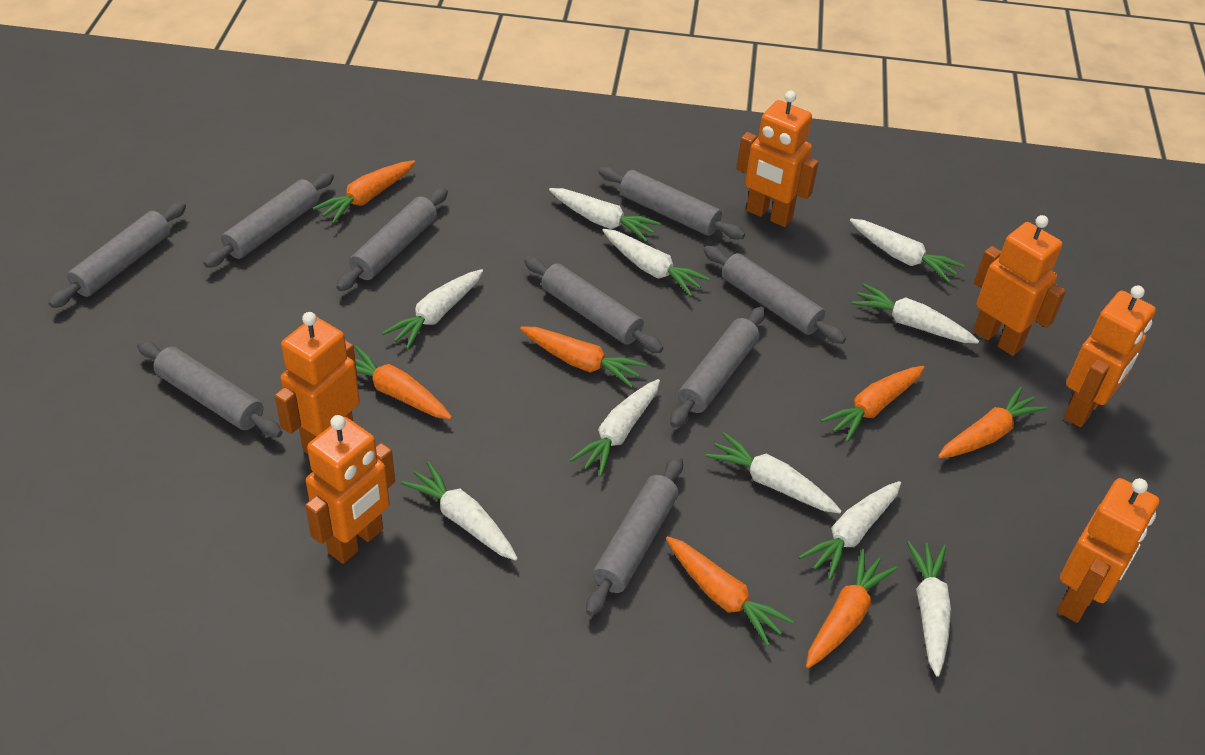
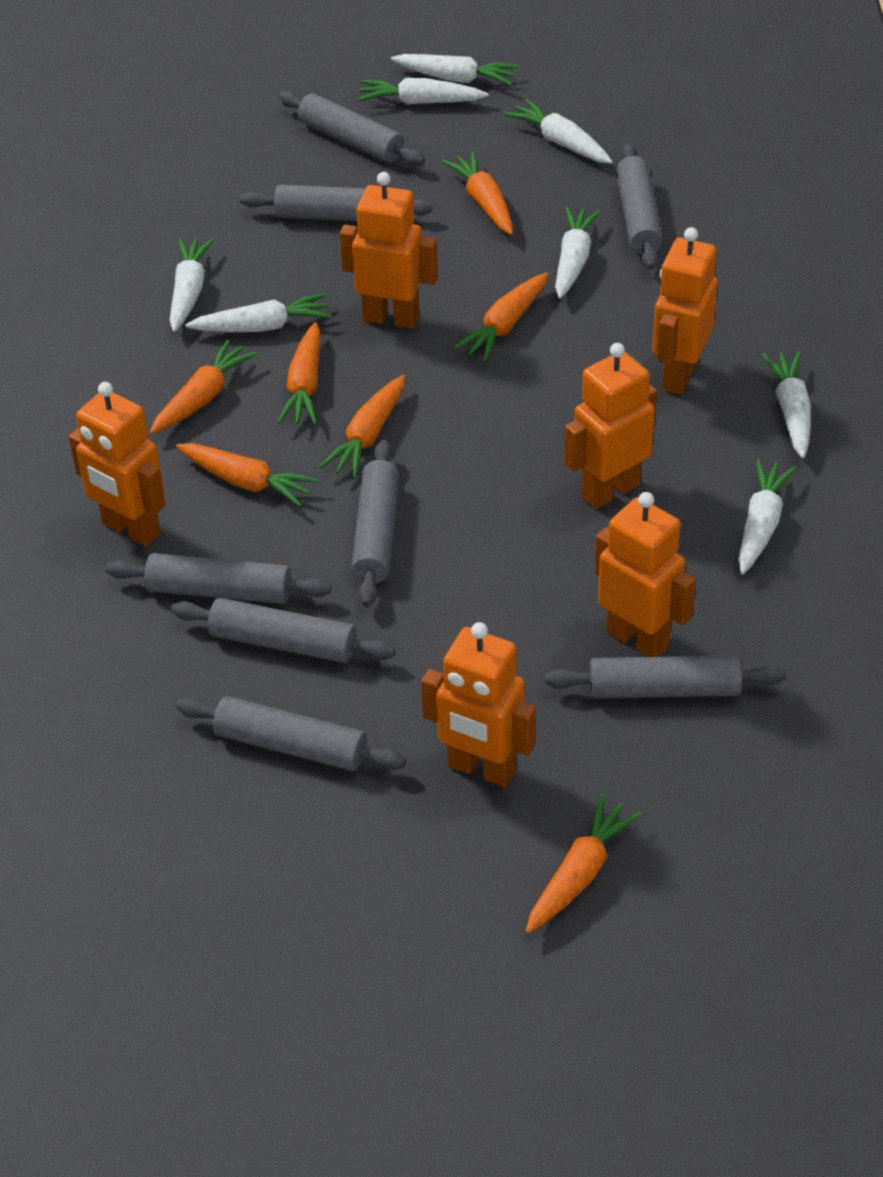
grey rolling pin: 9 -> 8
white carrot: 10 -> 8

